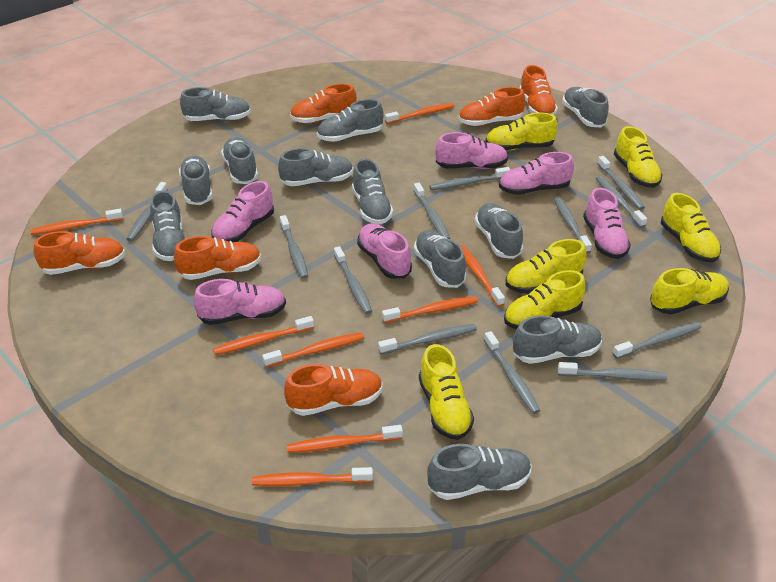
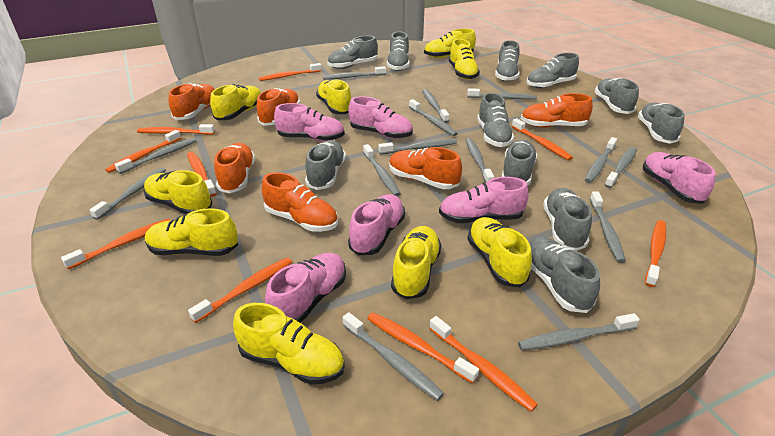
grey shoe: 12 -> 11
grey toothbrush: 12 -> 14
orange toothbrush: 8 -> 10
yellow shoe: 7 -> 9

